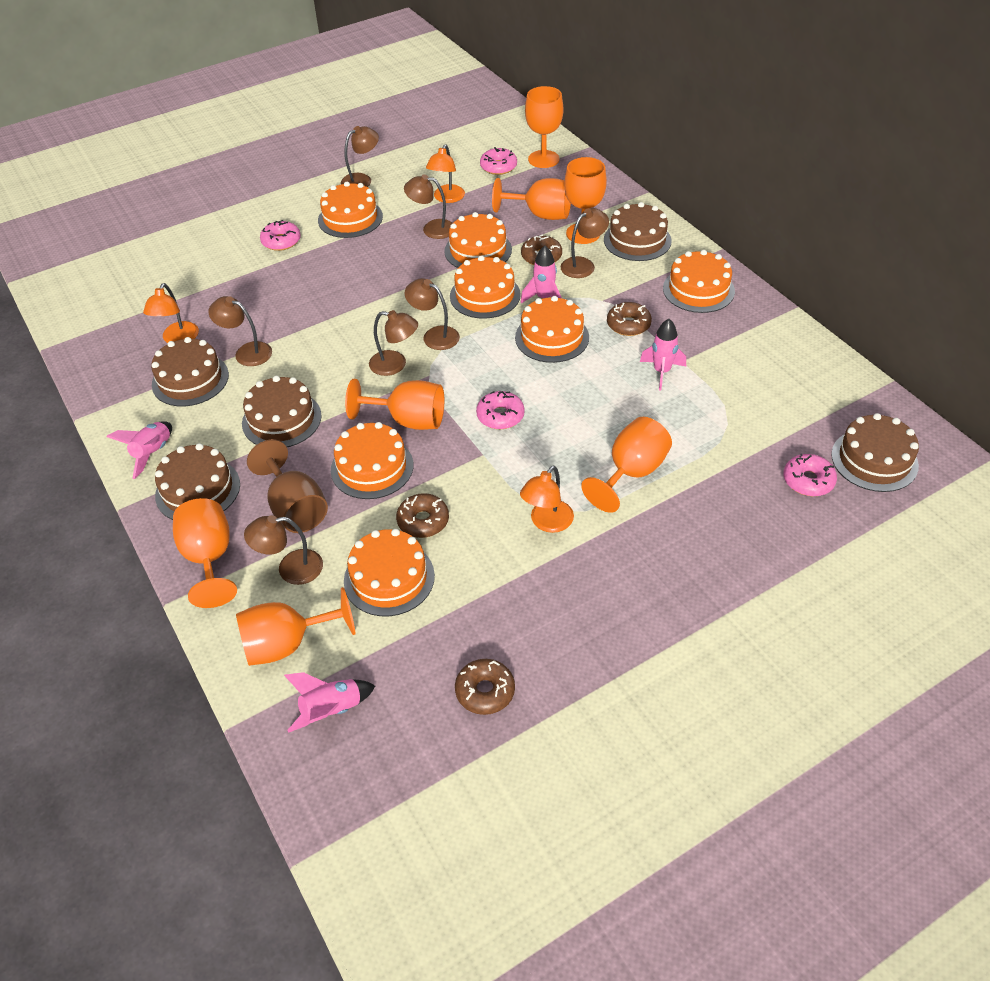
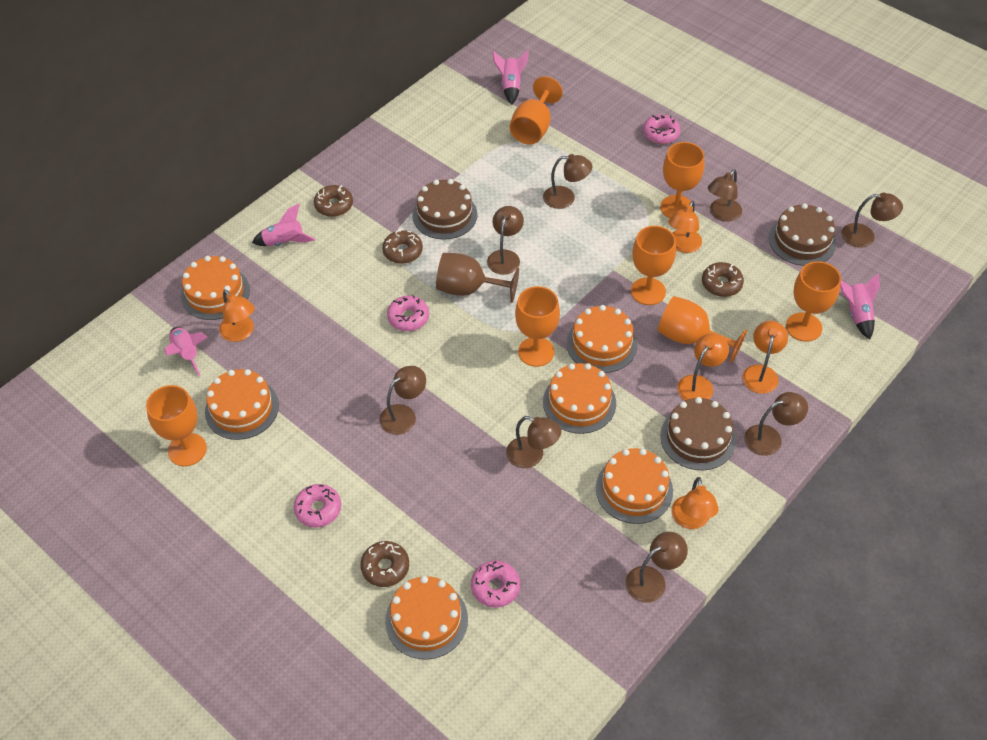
brown cake: 5 -> 3
brown lamp: 7 -> 8
orange cake: 7 -> 6
orange lamp: 3 -> 5

